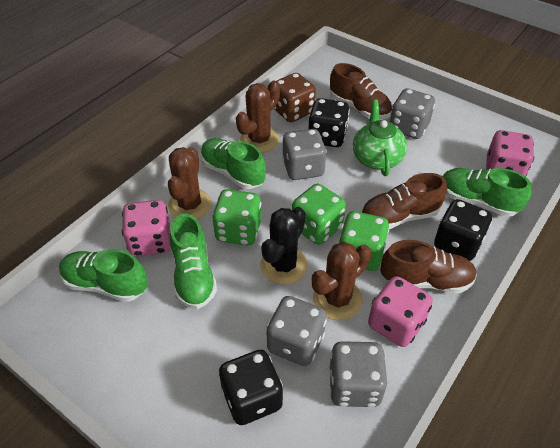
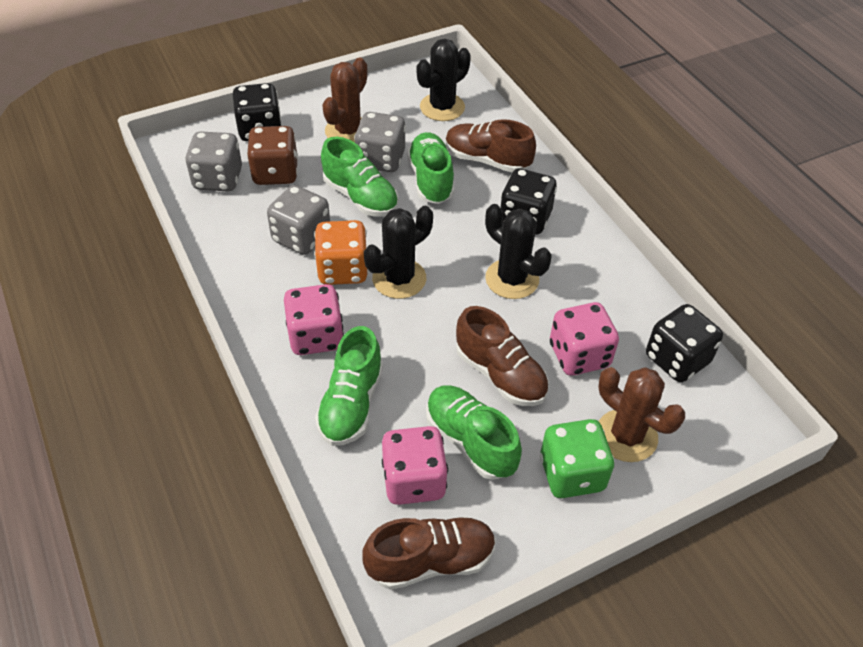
black cactus: 1 -> 3
brown cactus: 3 -> 2
green dice: 3 -> 1
green teapot: 1 -> 0
grey dice: 4 -> 3
orange dice: 0 -> 1

